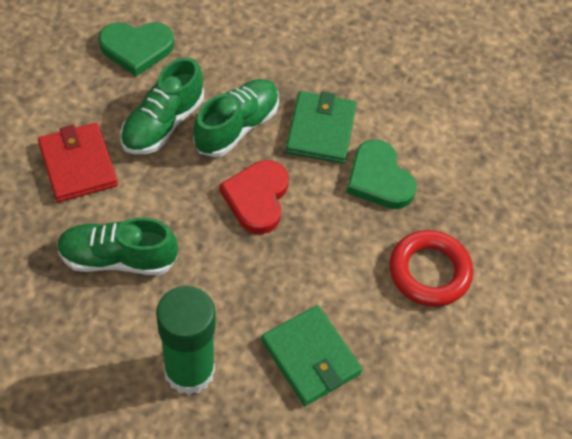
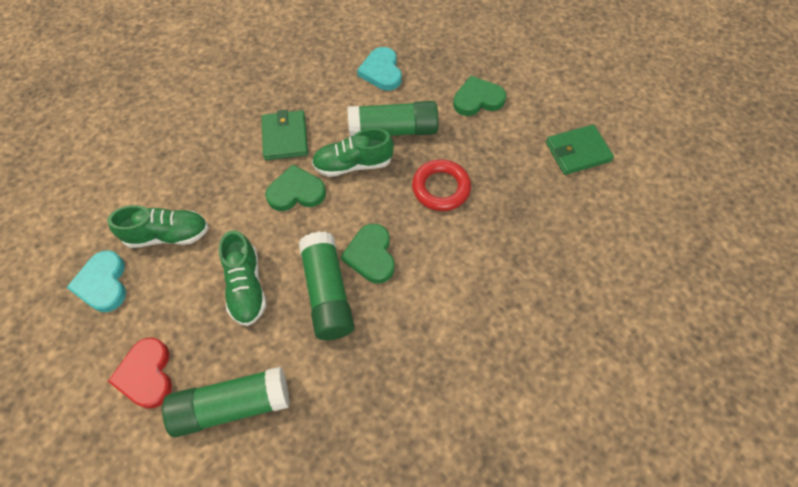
green glue stick: 1 -> 3
green heart: 2 -> 3
red wallet: 1 -> 0
turquoise heart: 0 -> 2

